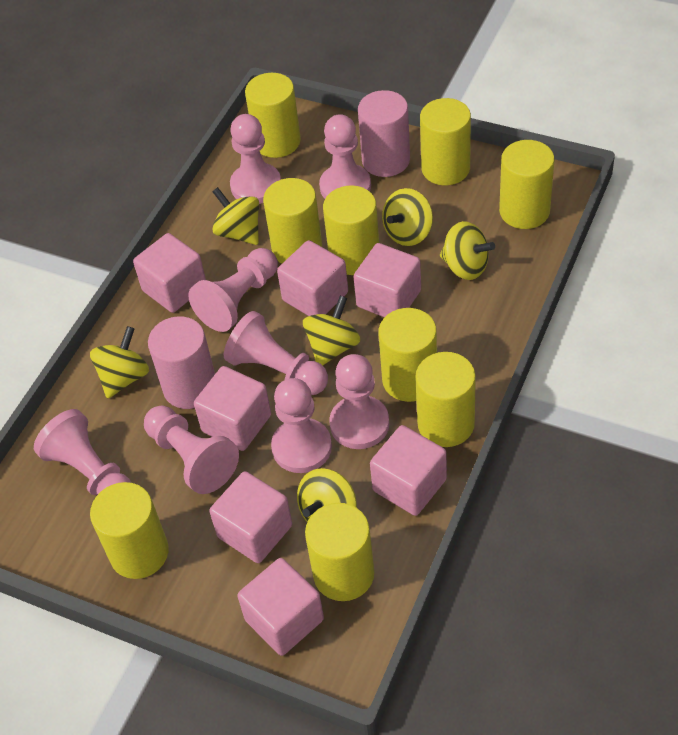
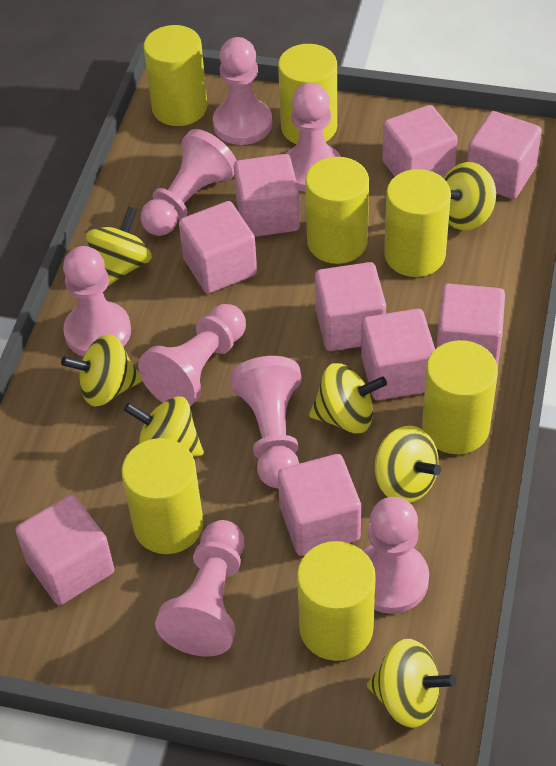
pink cube: 7 -> 9
pink cylinder: 2 -> 0
yellow cylinder: 9 -> 7
yellow spinning top: 6 -> 7

